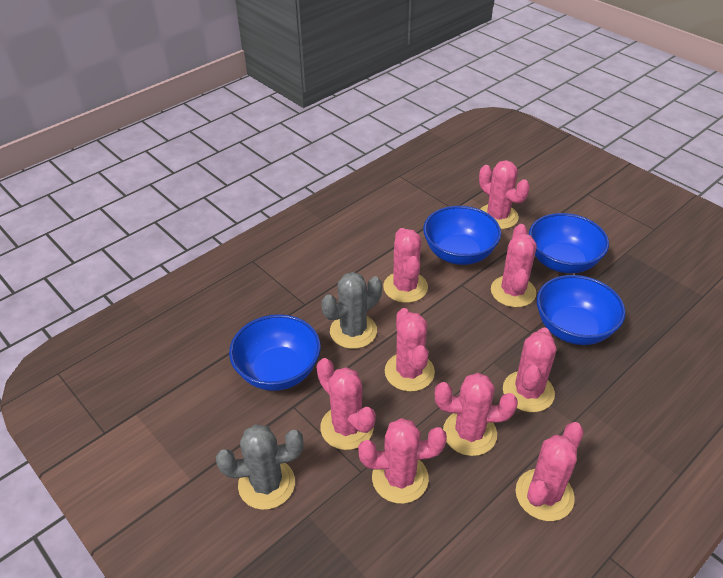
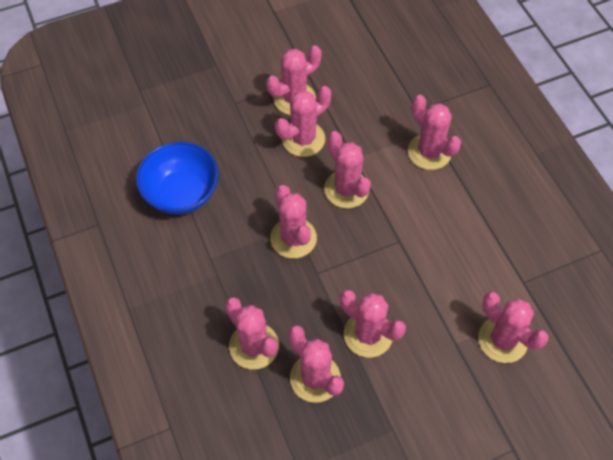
blue bowl: 4 -> 1
grey cactus: 2 -> 0

